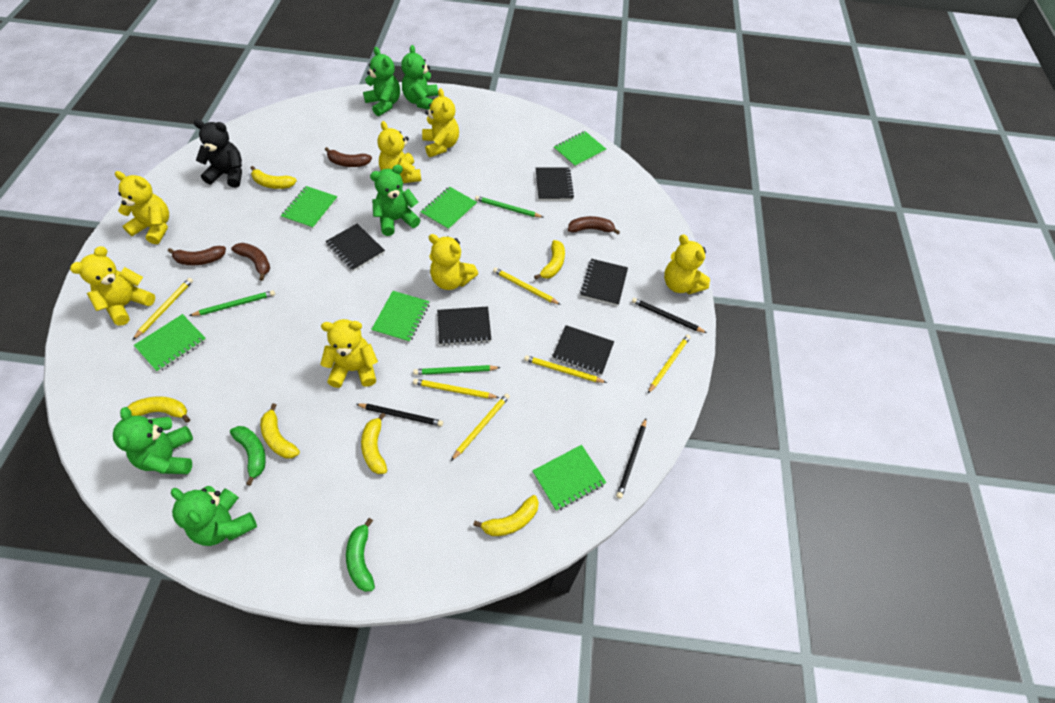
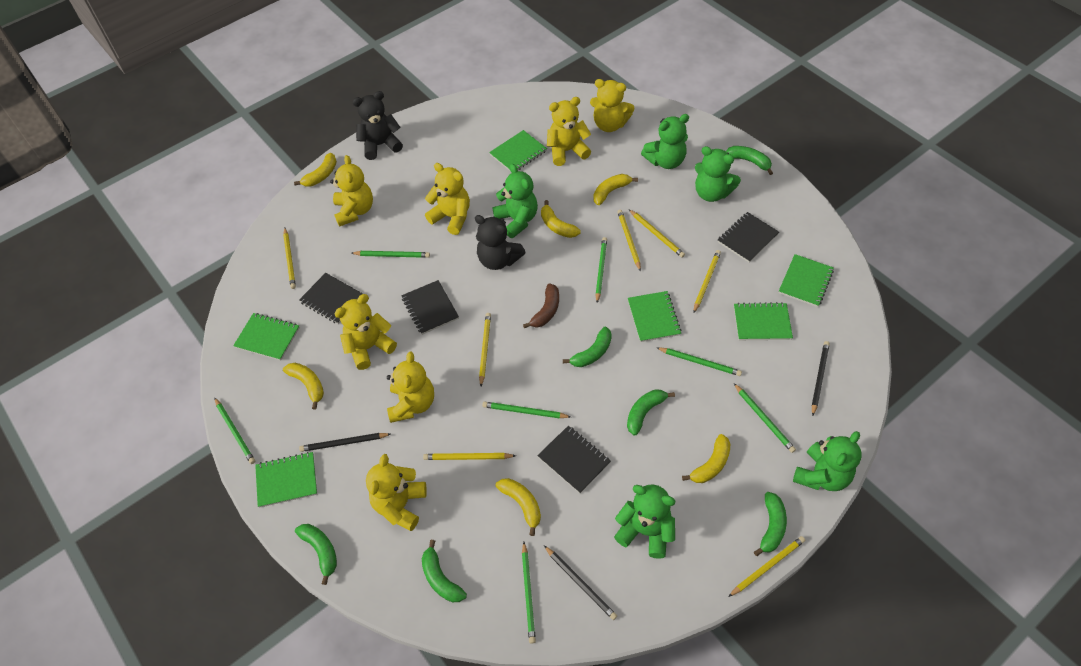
black notebook: 5 -> 4
black teddy bear: 1 -> 2
brown banana: 4 -> 1
green banana: 2 -> 6
green pencil: 3 -> 7
yellow pencil: 6 -> 7

